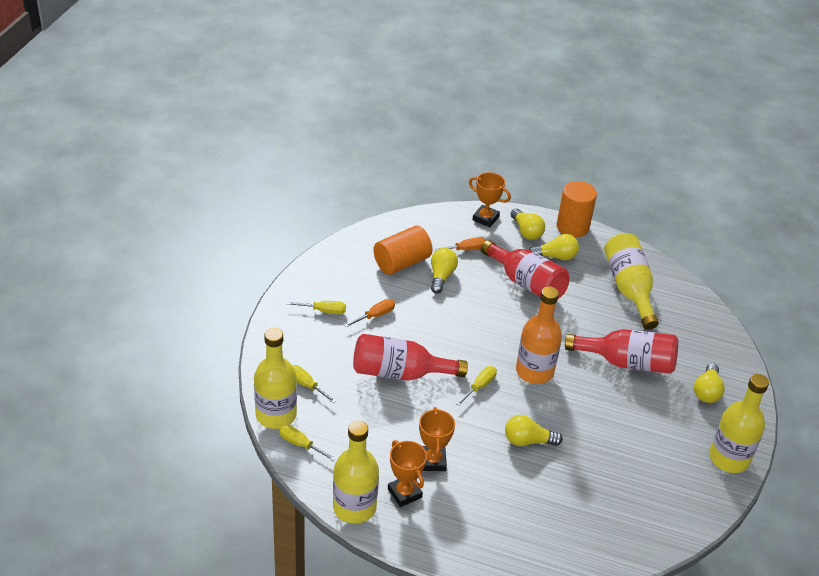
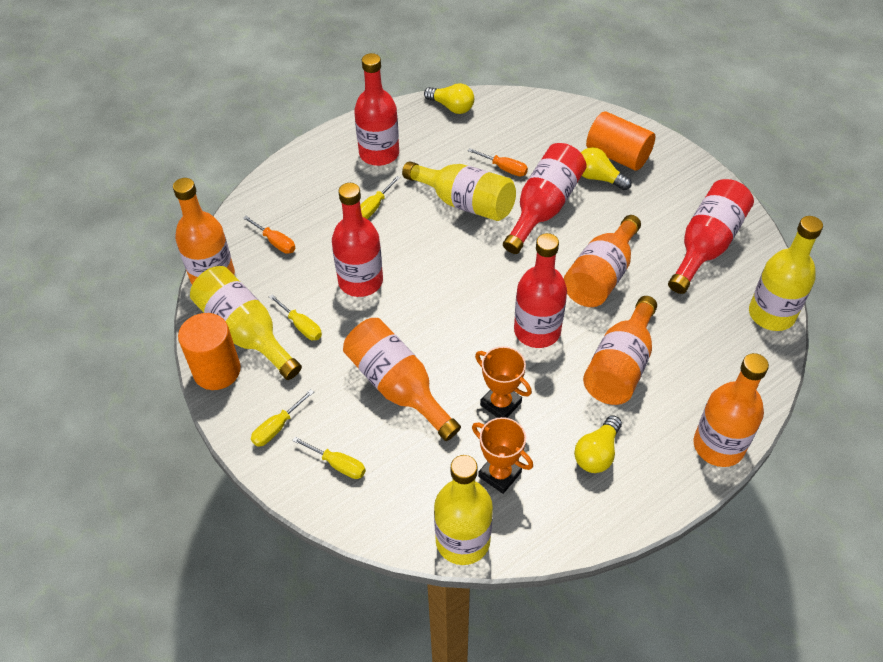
orange bottle: 1 -> 5
orange trophy: 3 -> 2
red bottle: 3 -> 5
yellow light bulb: 5 -> 3

